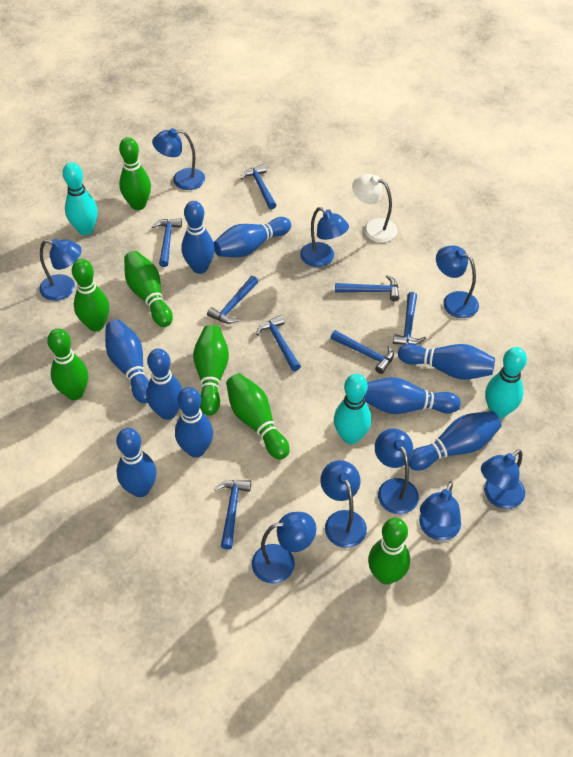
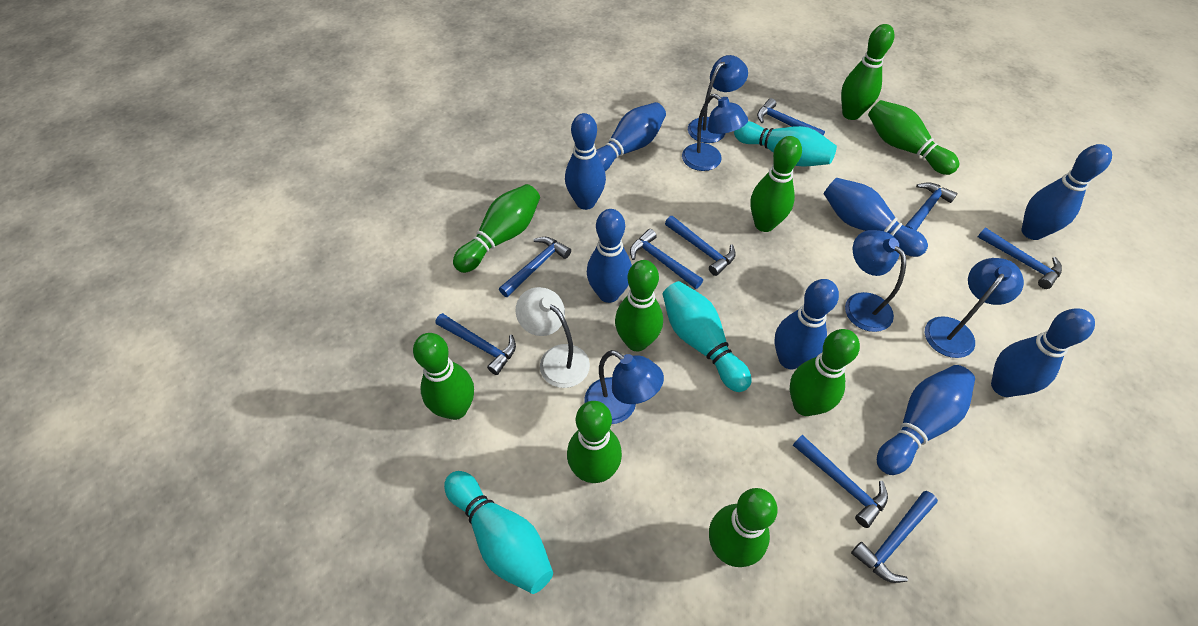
blue bowling pin: 9 -> 8
blue hammer: 8 -> 9
blue lamp: 9 -> 5
green bowling pin: 7 -> 9

